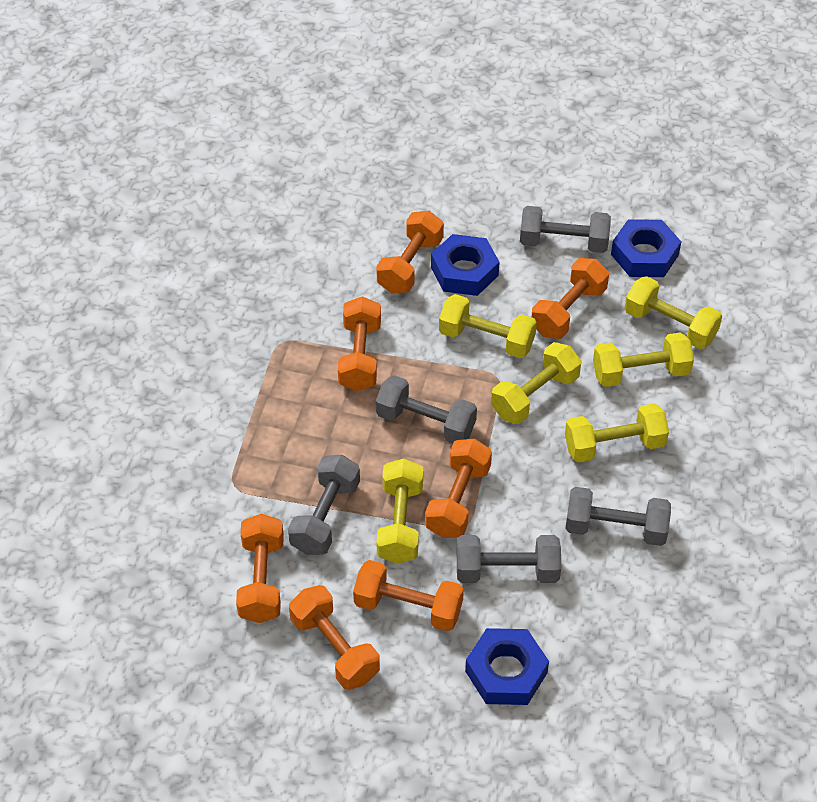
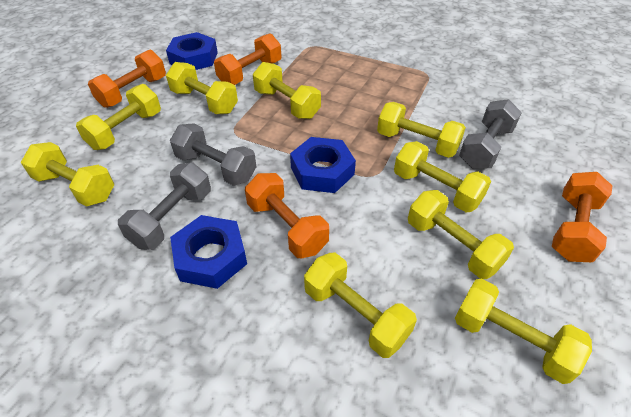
grey dumbbell: 5 -> 3
orange dumbbell: 7 -> 4
yellow dumbbell: 6 -> 9

